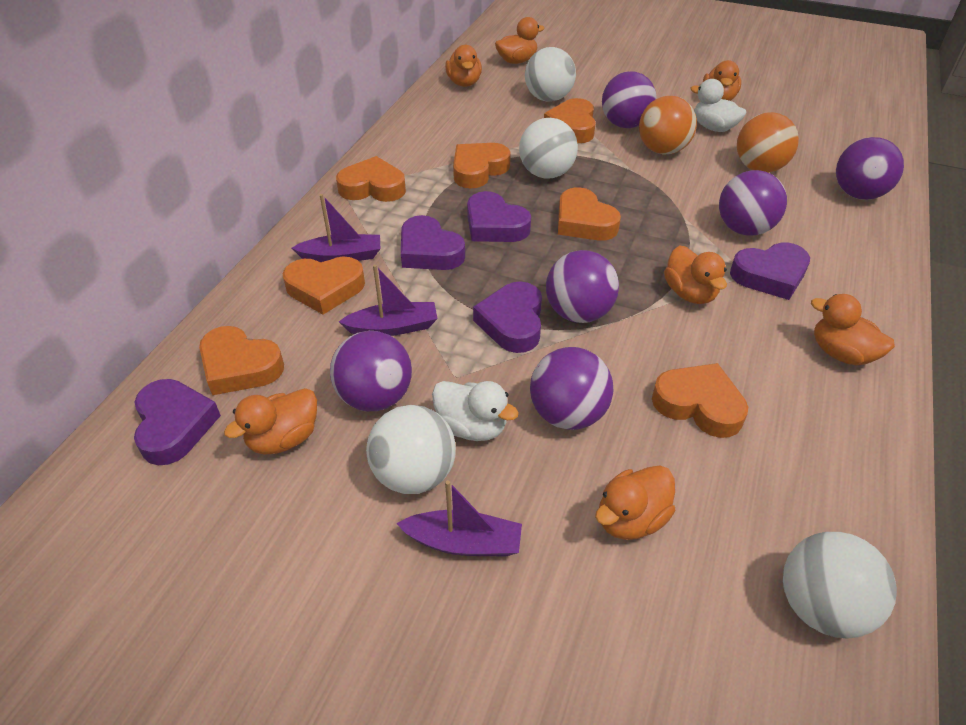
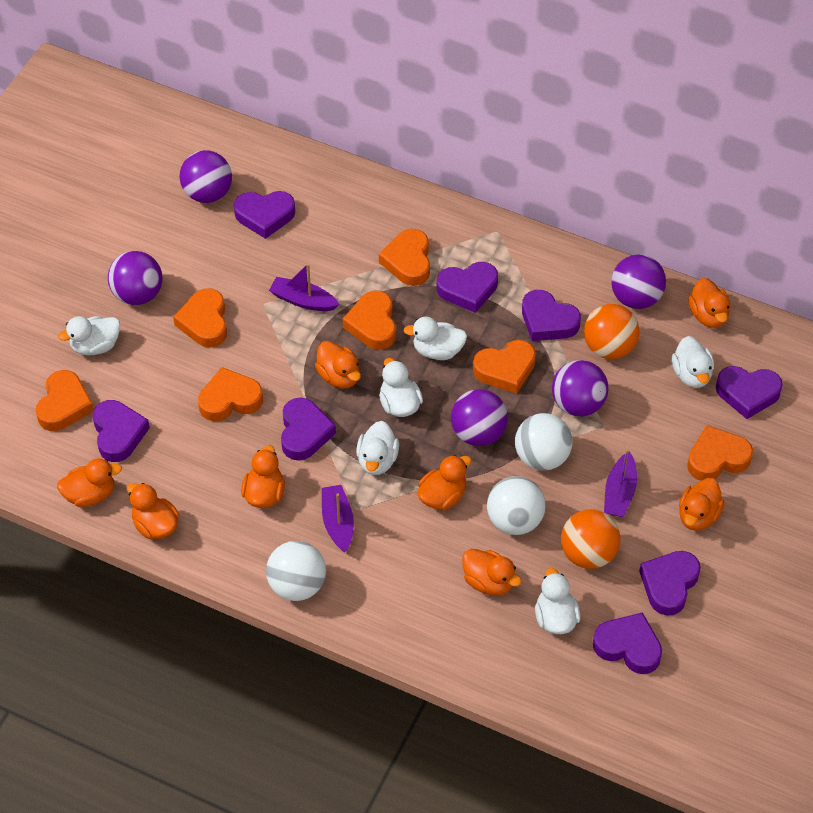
orange duck: 7 -> 8
purple ball: 6 -> 5
purple heart: 5 -> 8
white ball: 4 -> 3
white duck: 2 -> 6

